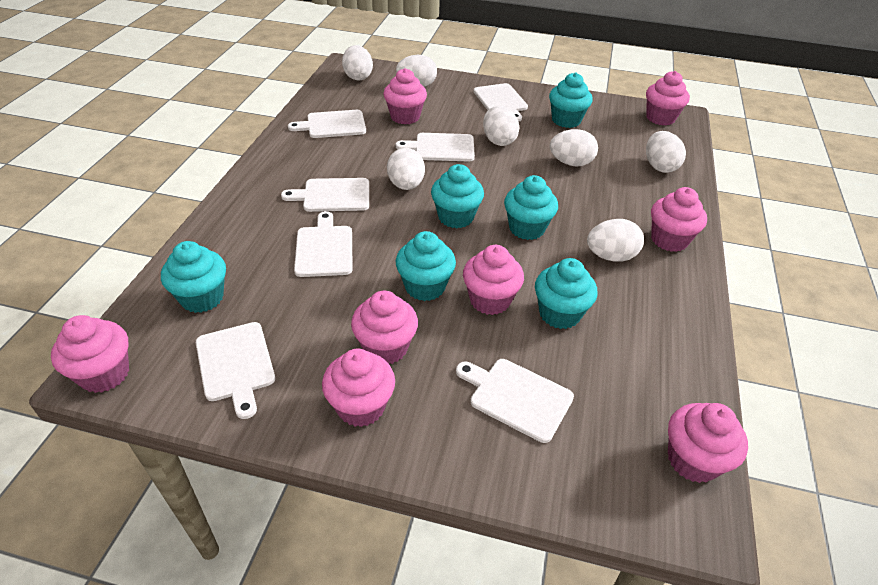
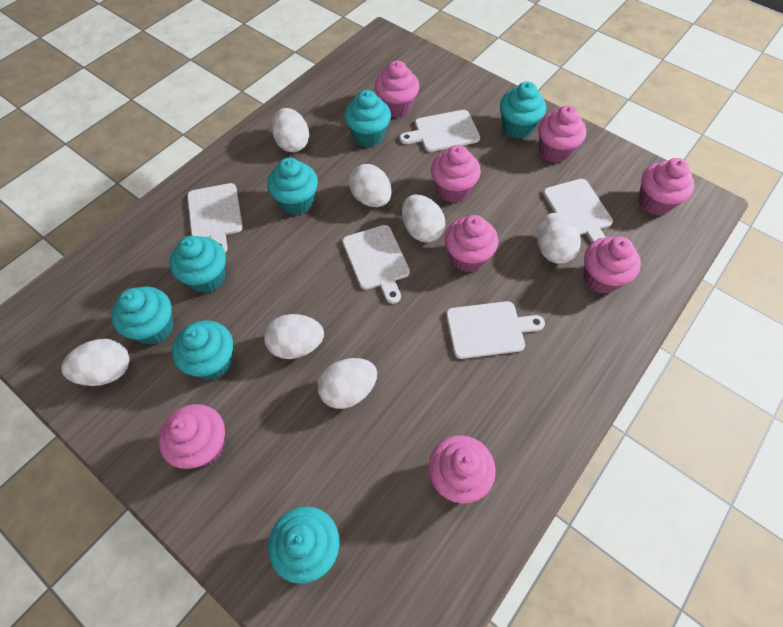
turquoise cupcake: 6 -> 7
white cutting board: 7 -> 5

